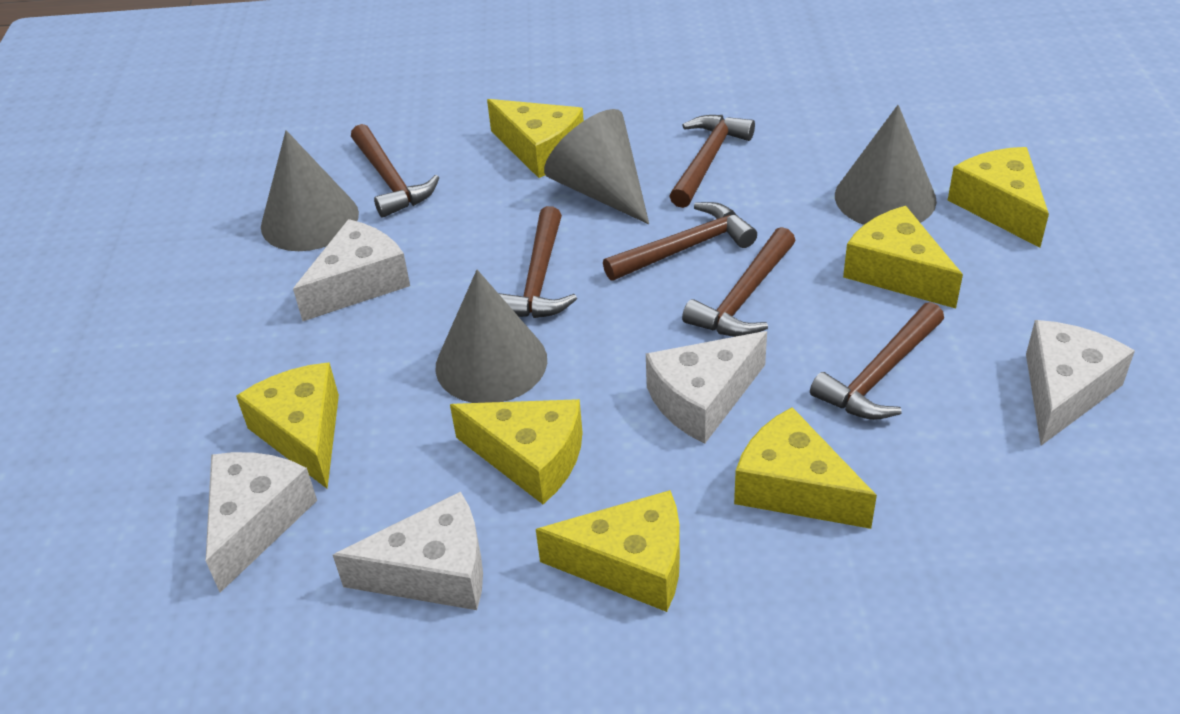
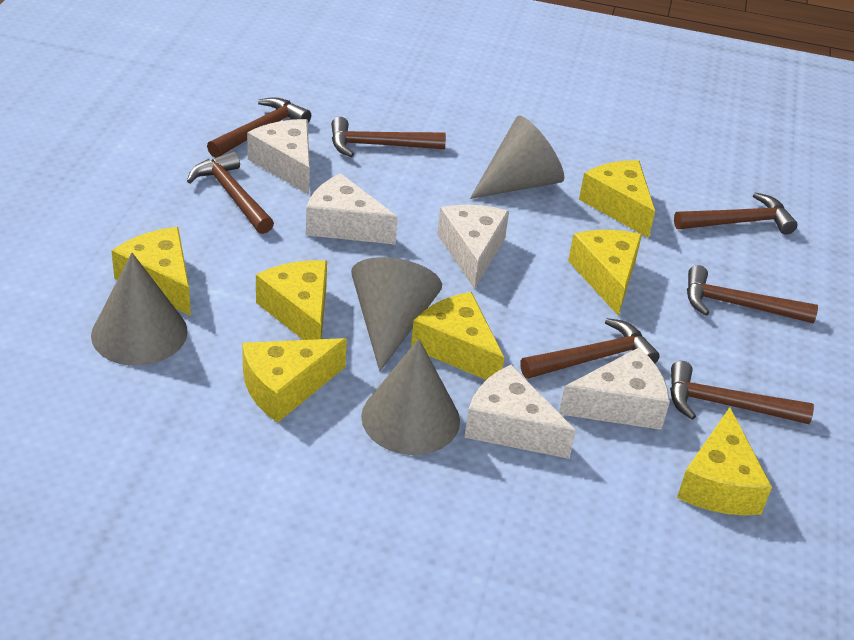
brown hammer: 6 -> 7

